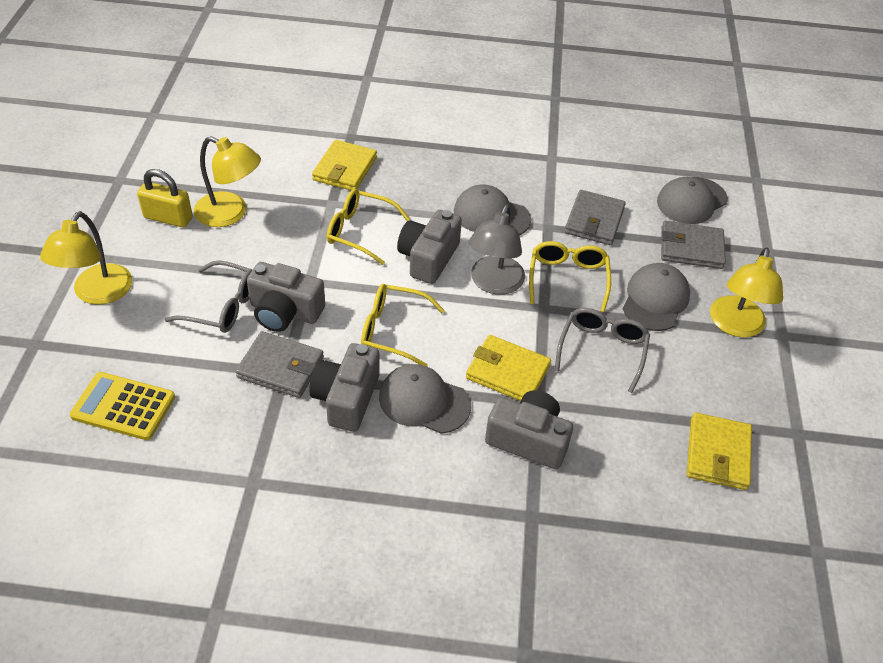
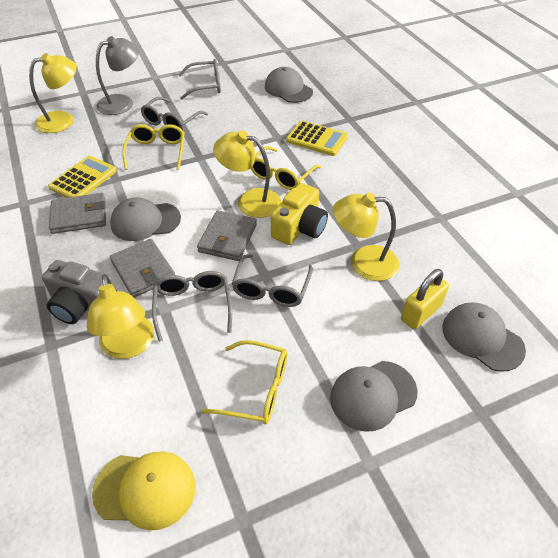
grey camera: 4 -> 1
grey glasses: 2 -> 4
yellow calculator: 1 -> 2
yellow camera: 0 -> 1
yellow cap: 0 -> 1
yellow lamp: 3 -> 4
yellow wallet: 3 -> 0

